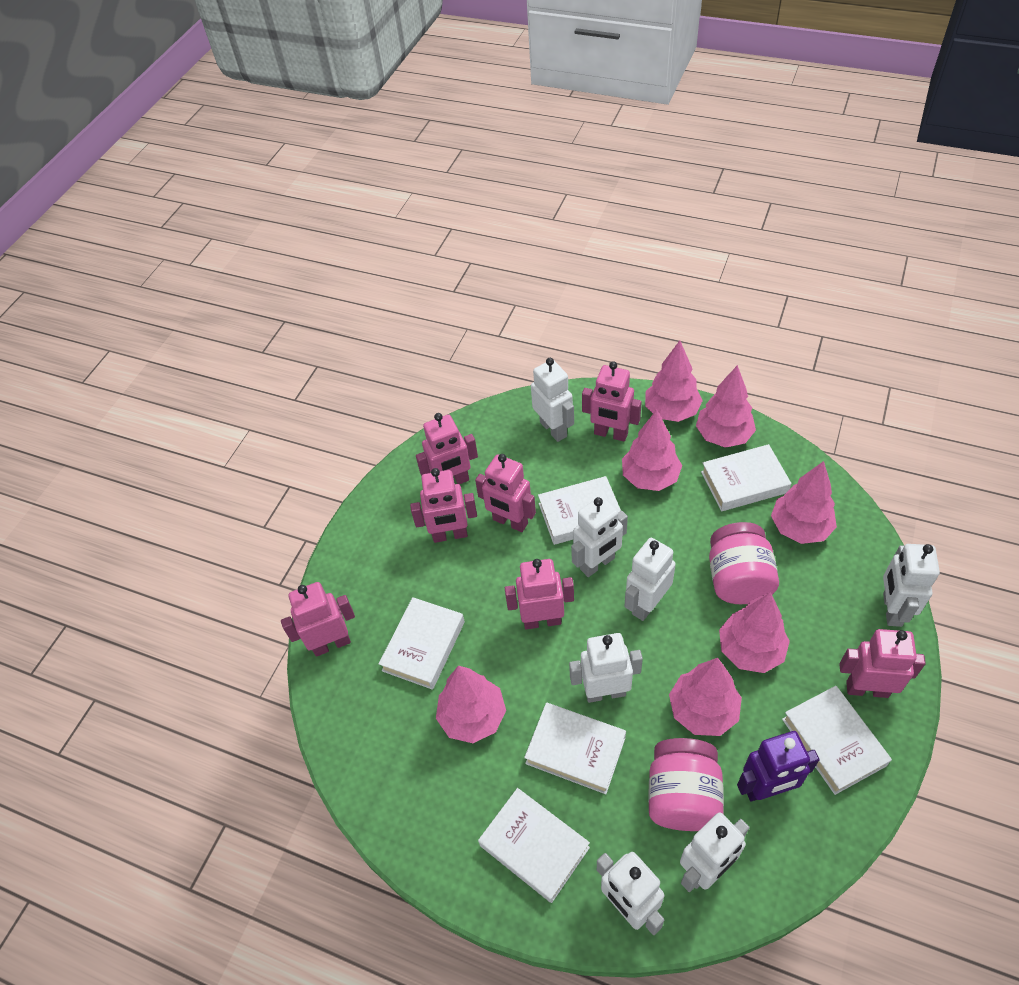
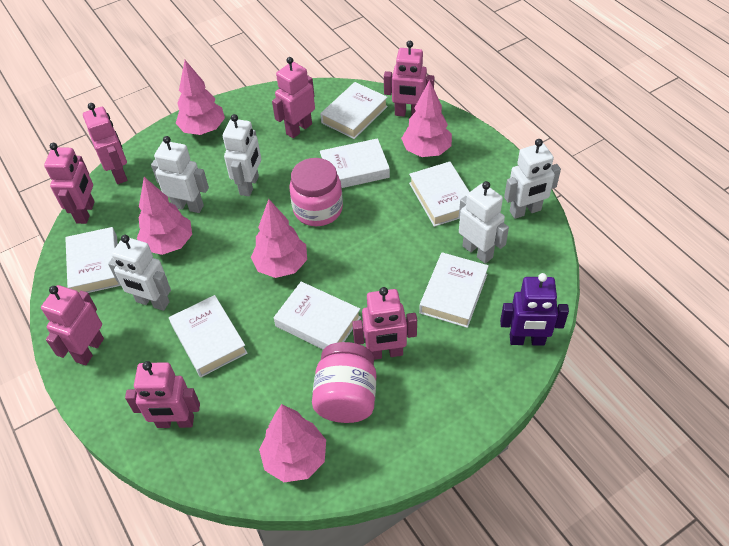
pink tree: 7 -> 5
white book: 6 -> 7
white robot: 7 -> 5

